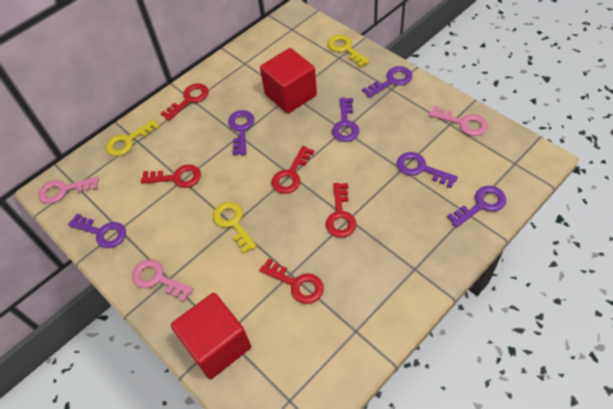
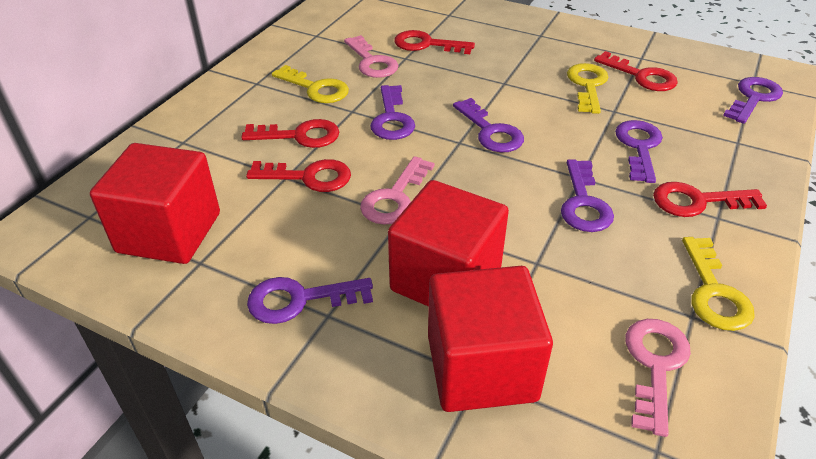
red cube: 2 -> 3

